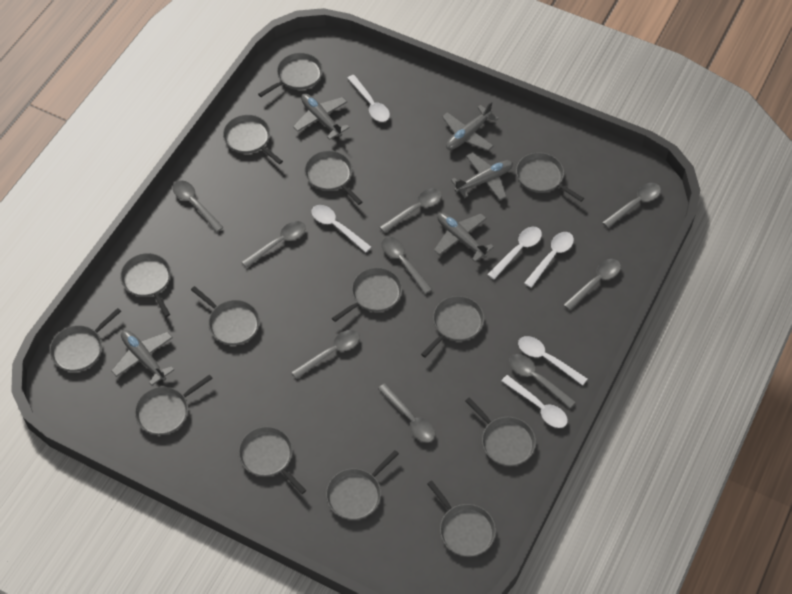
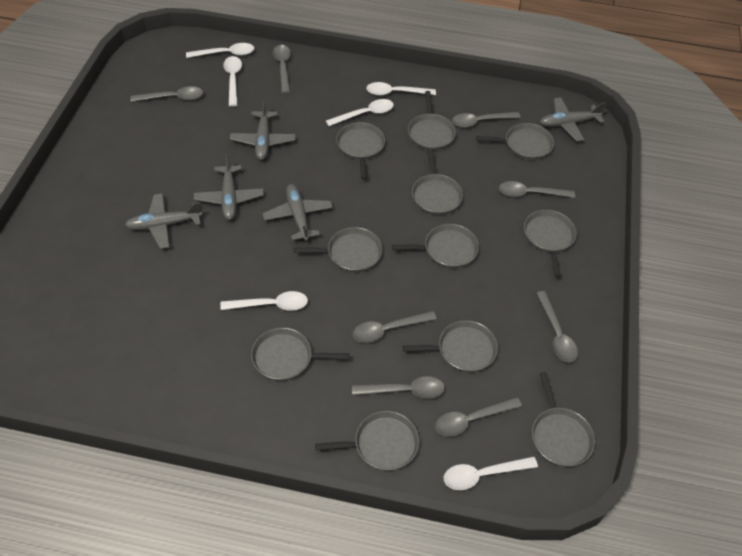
grey pan: 14 -> 11
grey spoon: 9 -> 8

